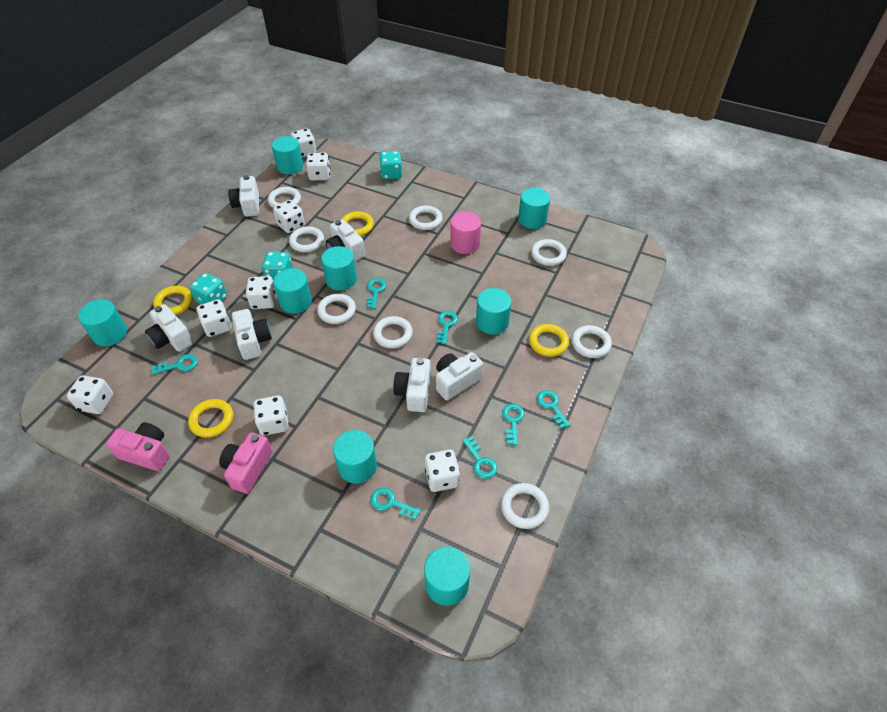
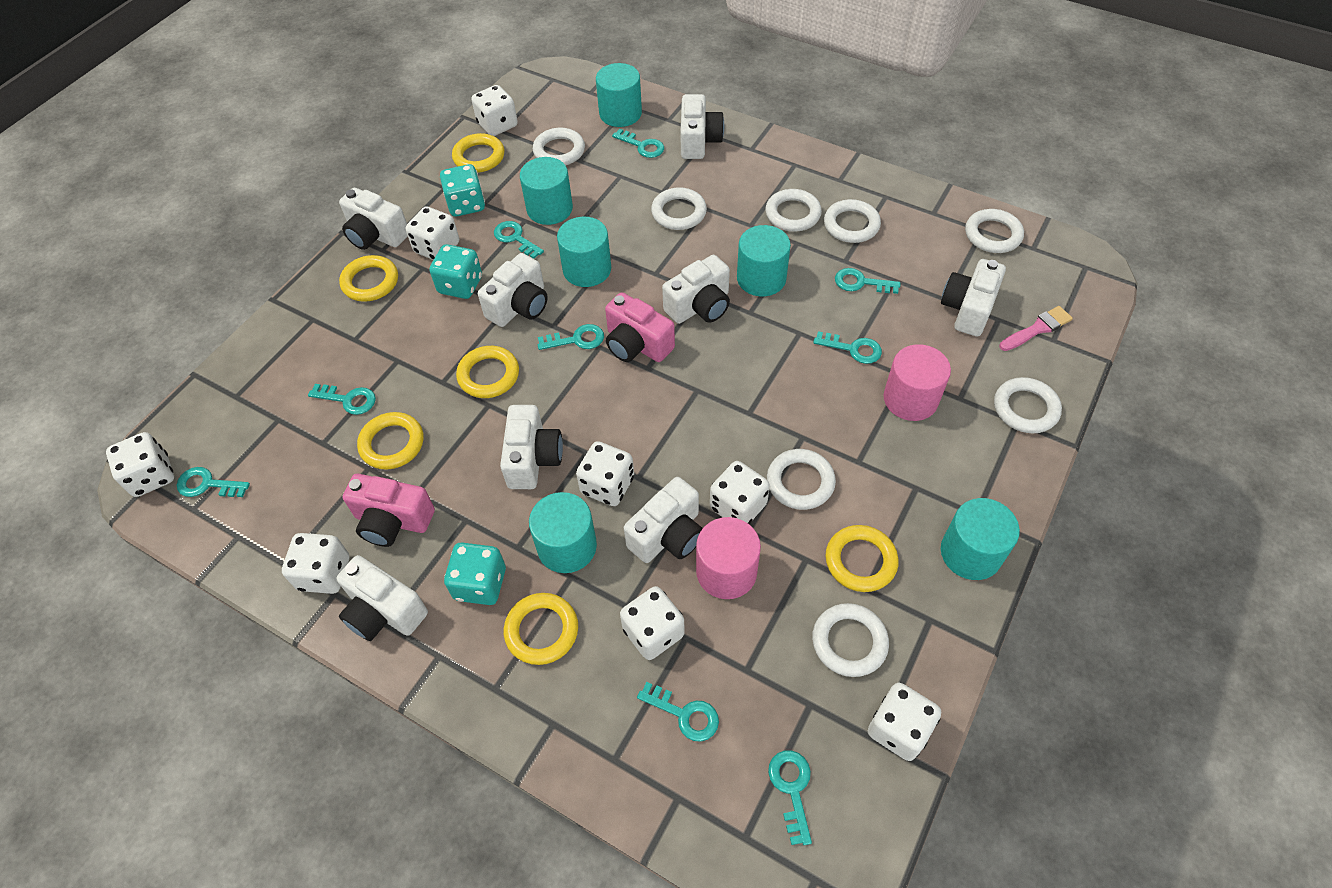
pink brush: 0 -> 1
pink cylinder: 1 -> 2
turquoise cylinder: 8 -> 6
turquoise key: 7 -> 9
white camera: 6 -> 8
yellow ring: 4 -> 6

